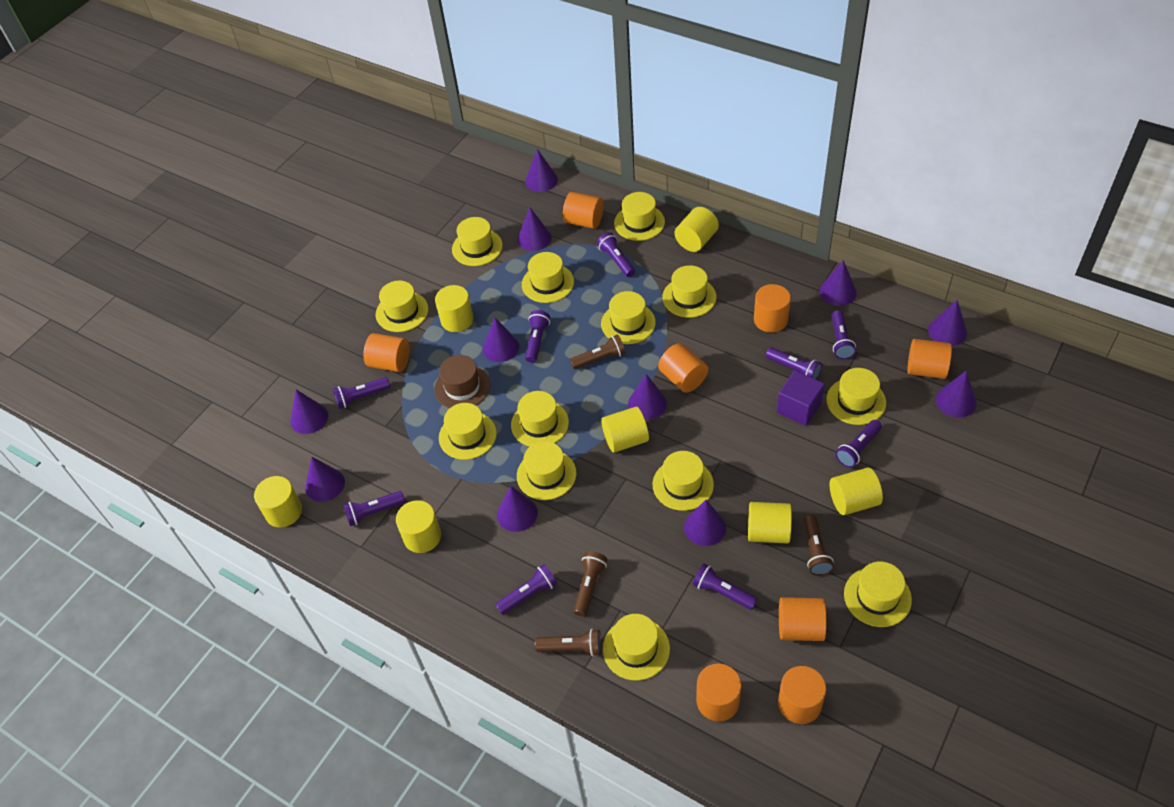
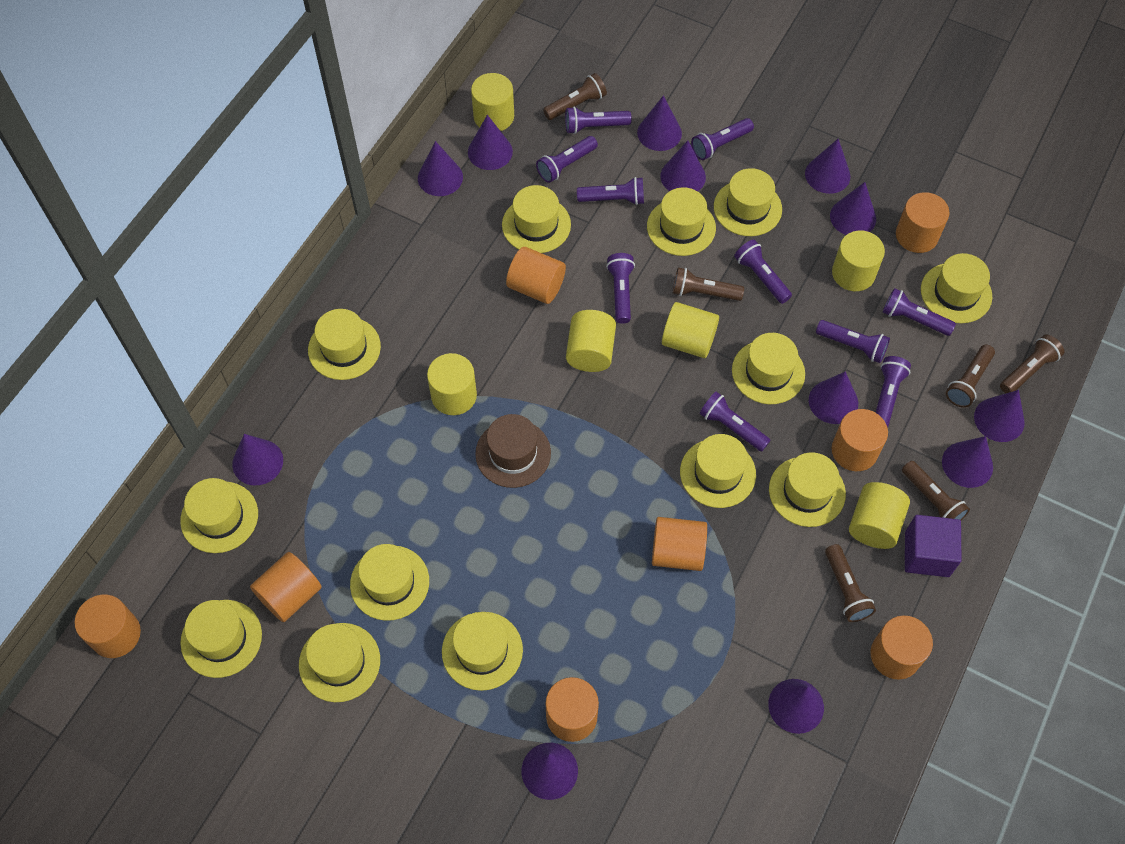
brown flashlight: 4 -> 6
purple cone: 11 -> 12
purple flashlight: 9 -> 10
yellow cylinder: 7 -> 6

